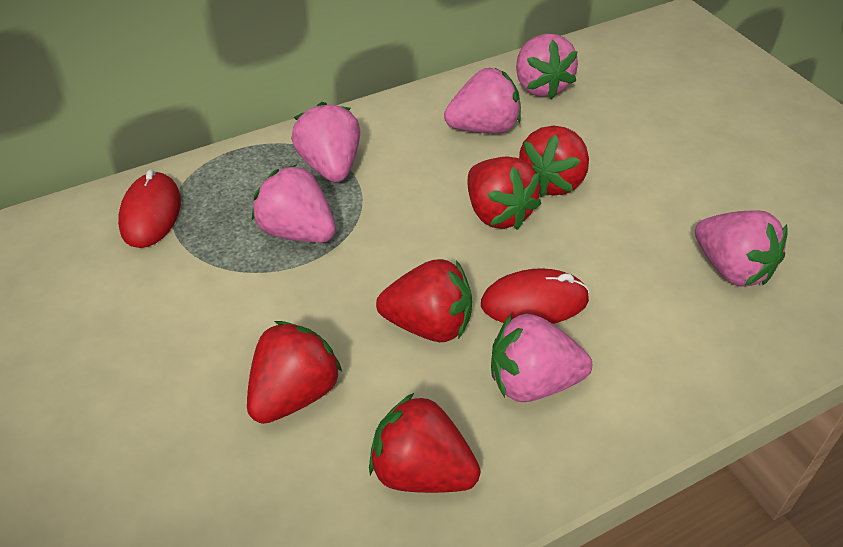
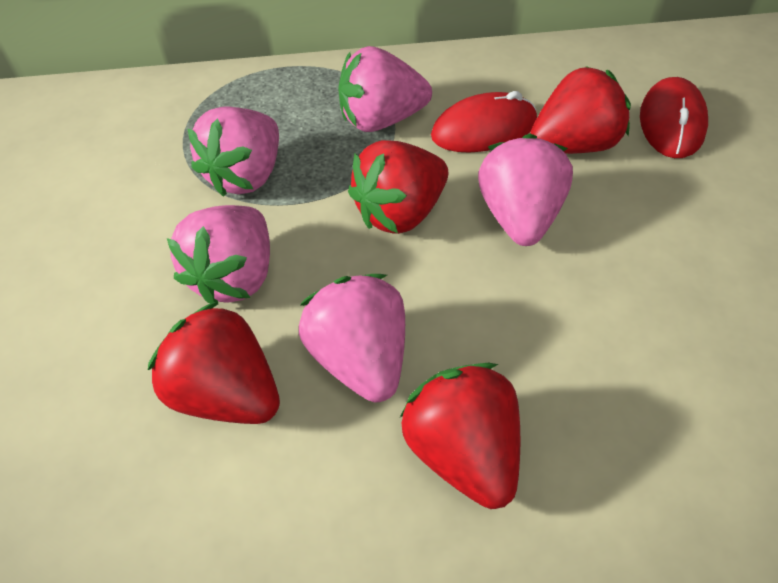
pink strawberry: 6 -> 5
red strawberry: 5 -> 4

